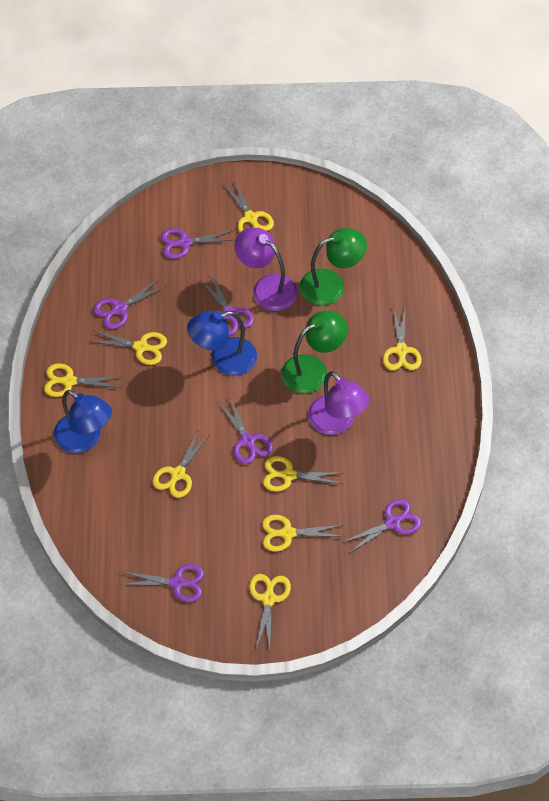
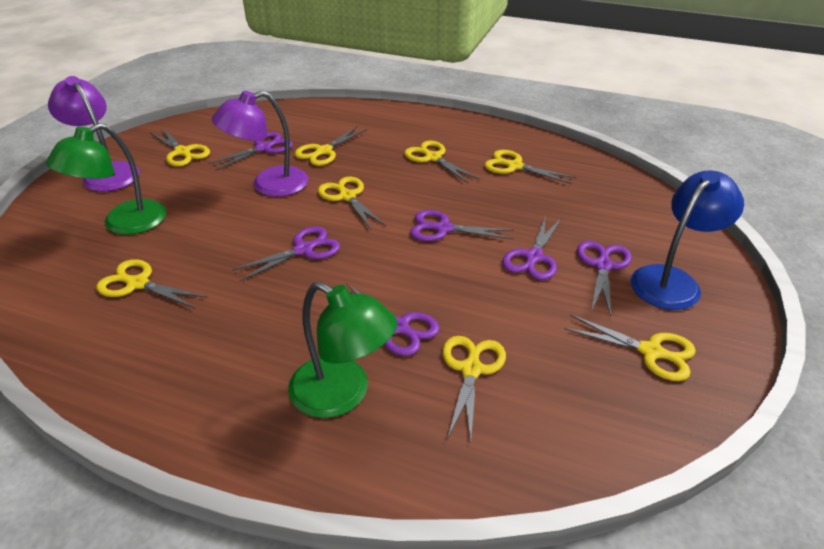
blue lamp: 2 -> 1

